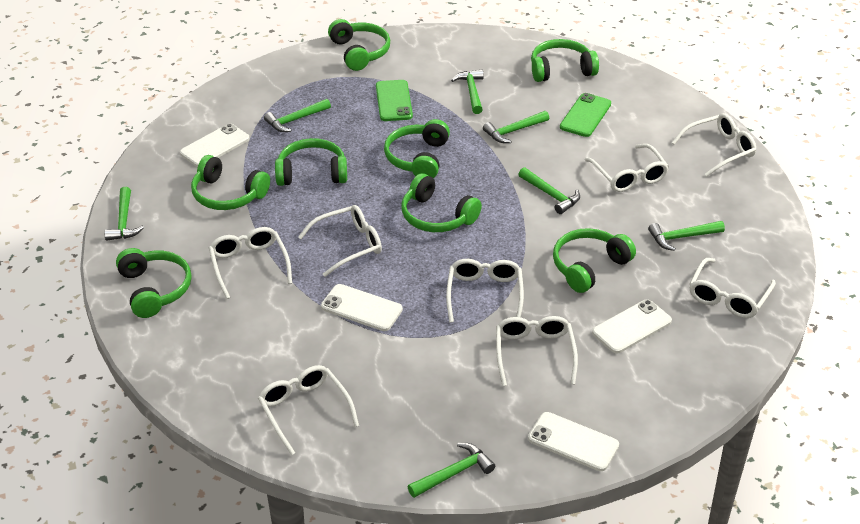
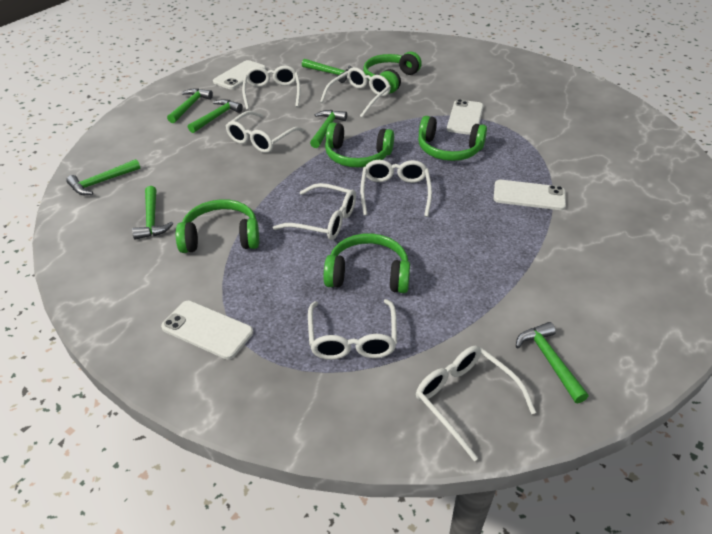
green headphones: 8 -> 5
green phone: 2 -> 0
white glasses: 8 -> 7

